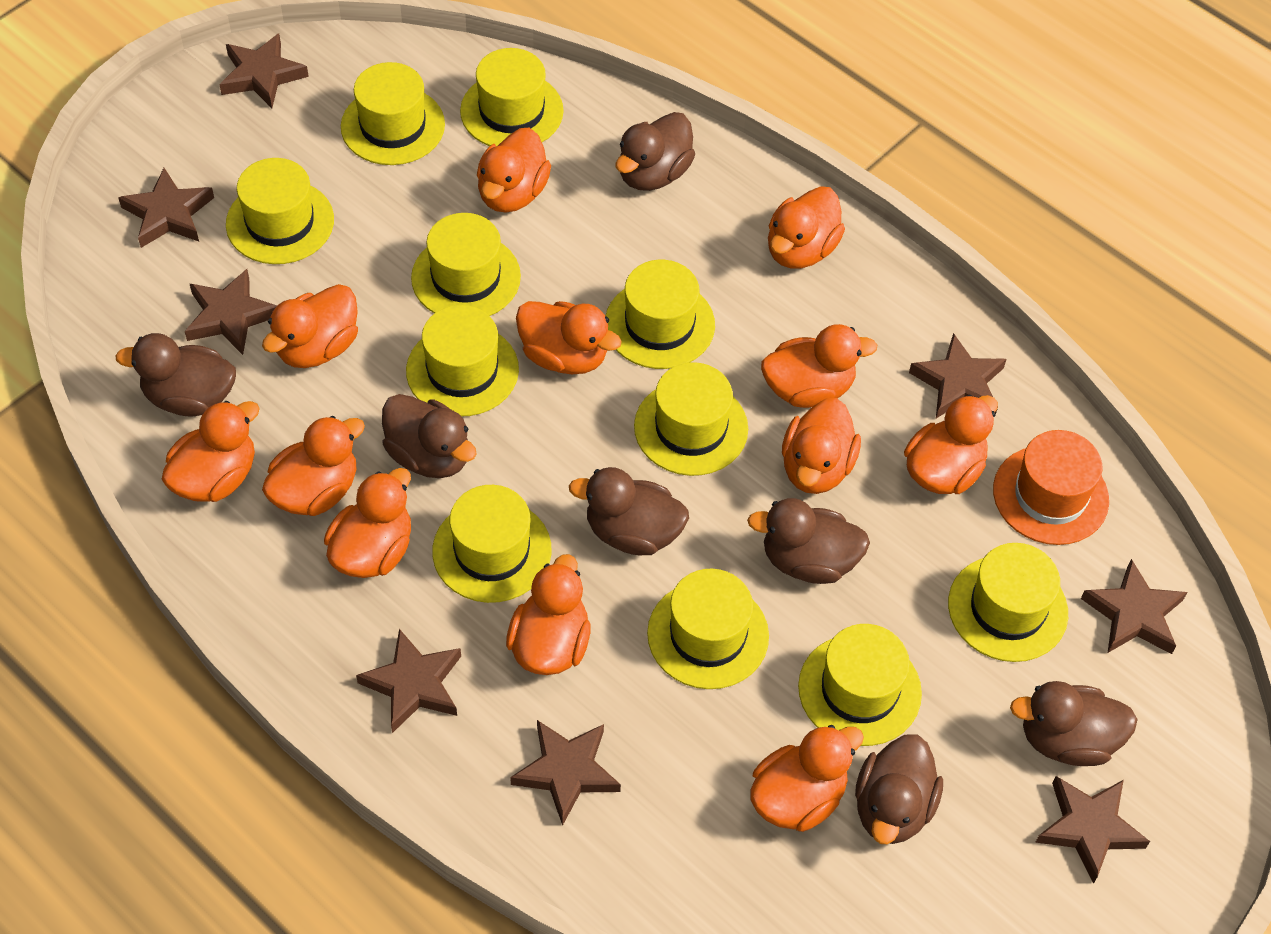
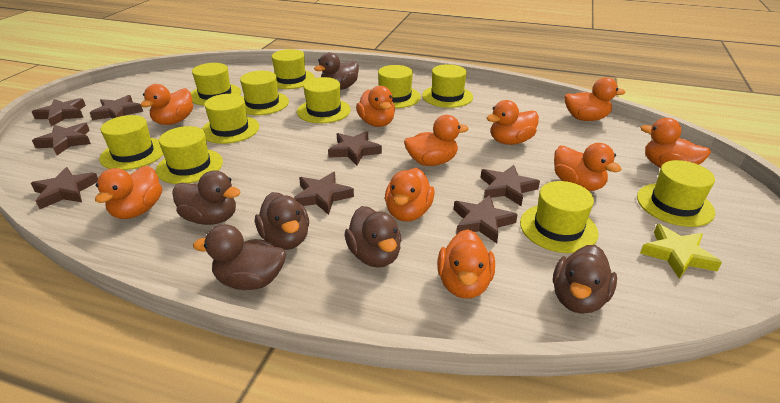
brown duck: 7 -> 6
orange duck: 12 -> 10
orange hat: 1 -> 0
yellow star: 0 -> 1

